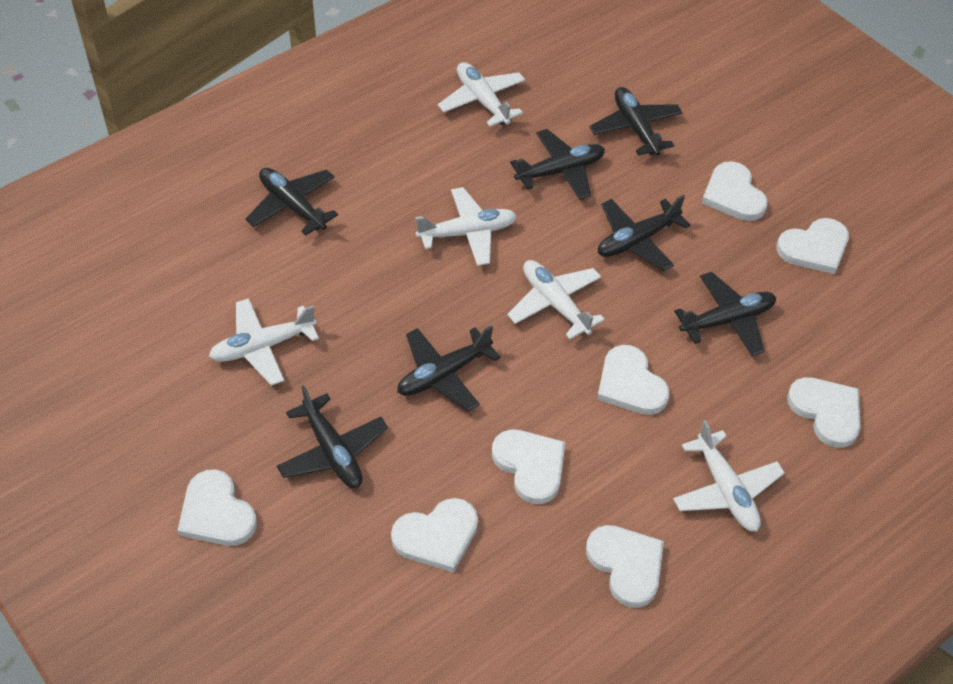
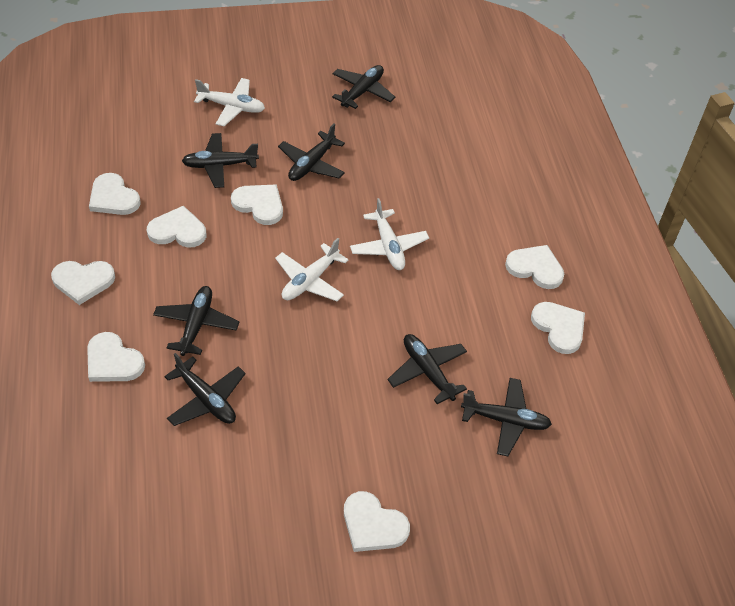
white plane: 5 -> 3

